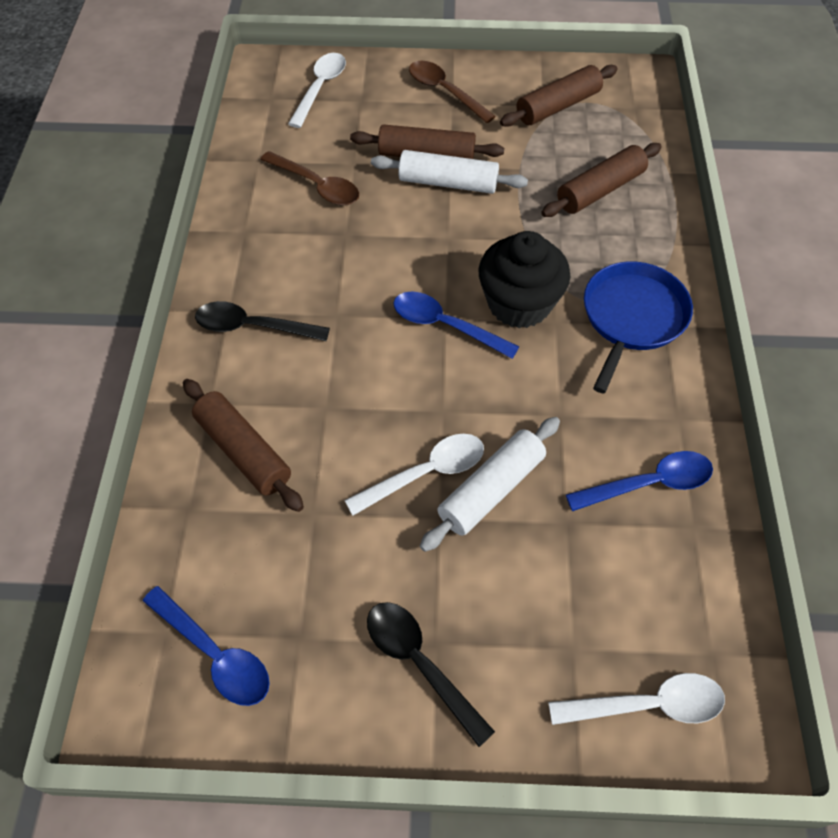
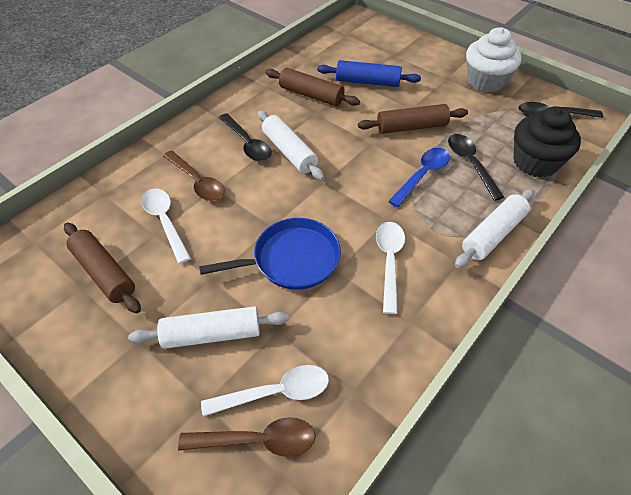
black spoon: 2 -> 3
blue rolling pin: 0 -> 1
blue spoon: 3 -> 1
brown rolling pin: 4 -> 3
white cupcake: 0 -> 1
white rolling pin: 2 -> 3

